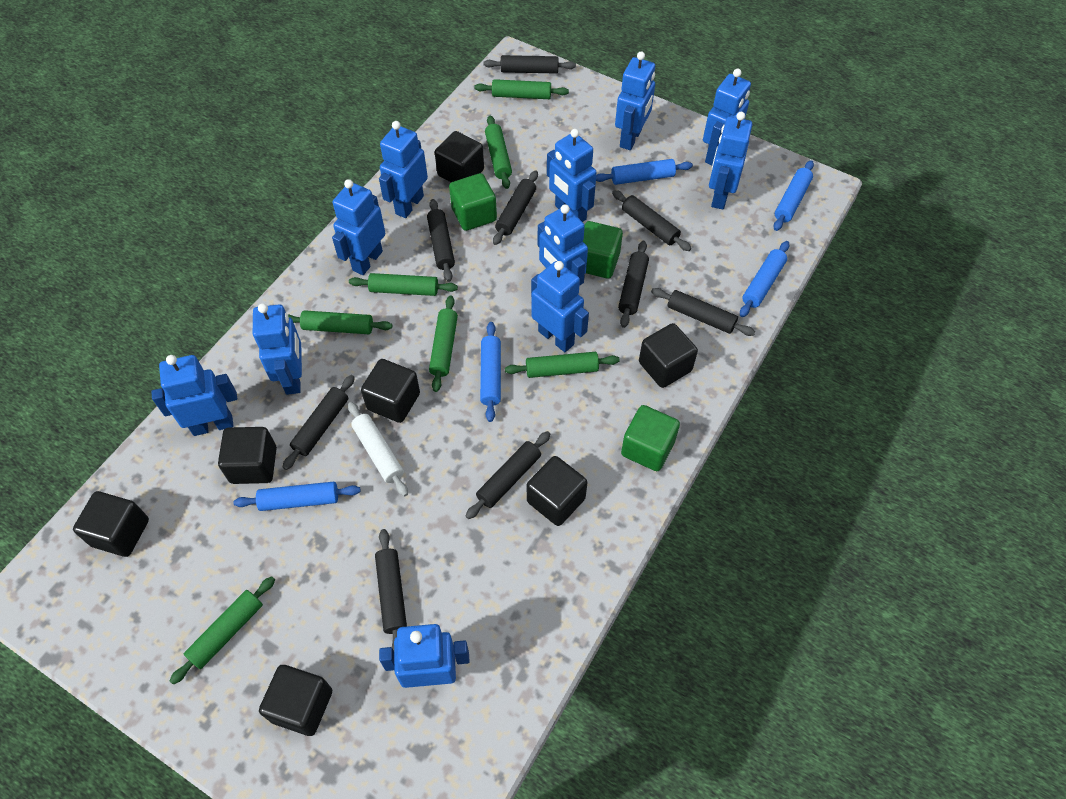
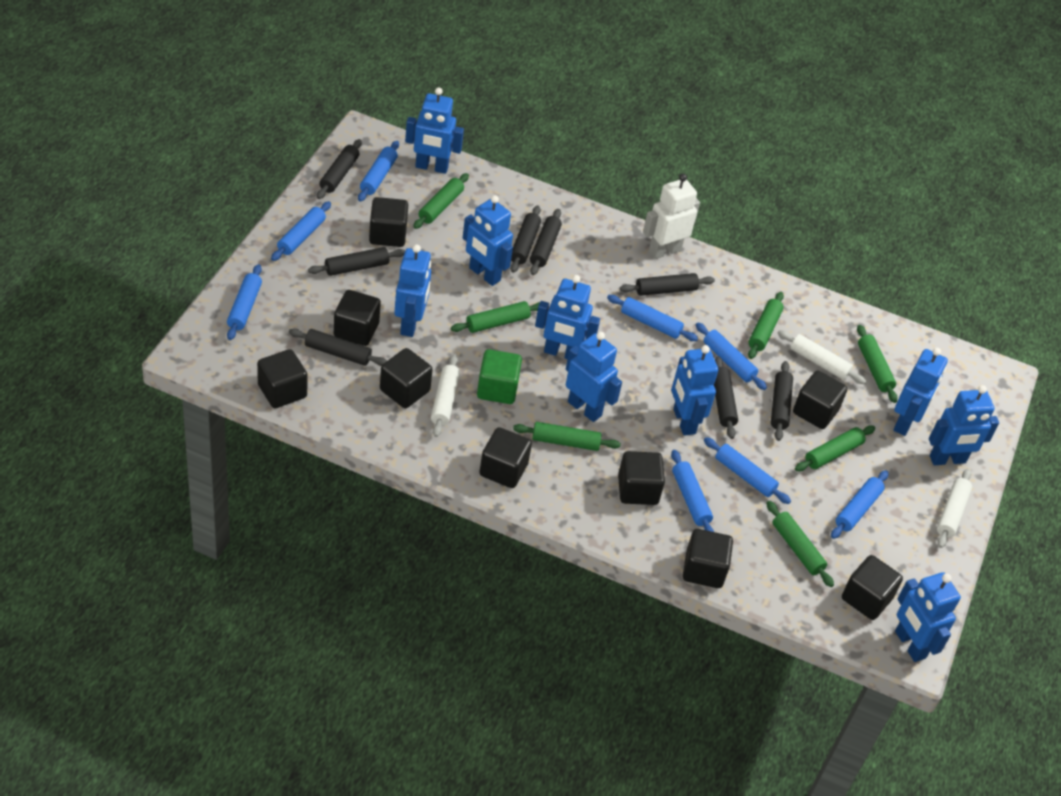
black cube: 7 -> 9
black rolling pin: 9 -> 8
blue robot: 11 -> 9
blue rolling pin: 5 -> 8
green cube: 3 -> 1
white robot: 0 -> 1
white rolling pin: 1 -> 3

